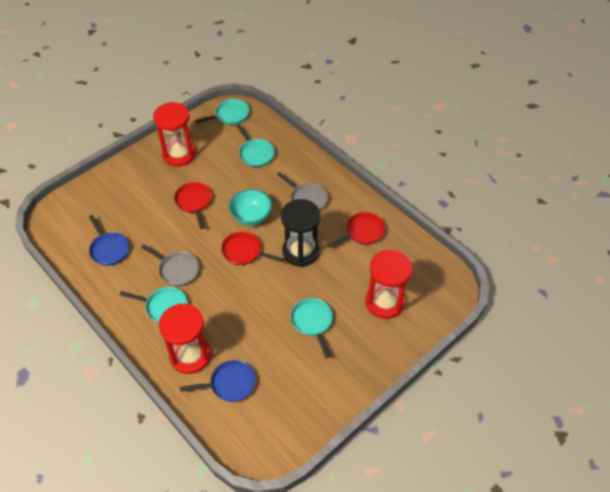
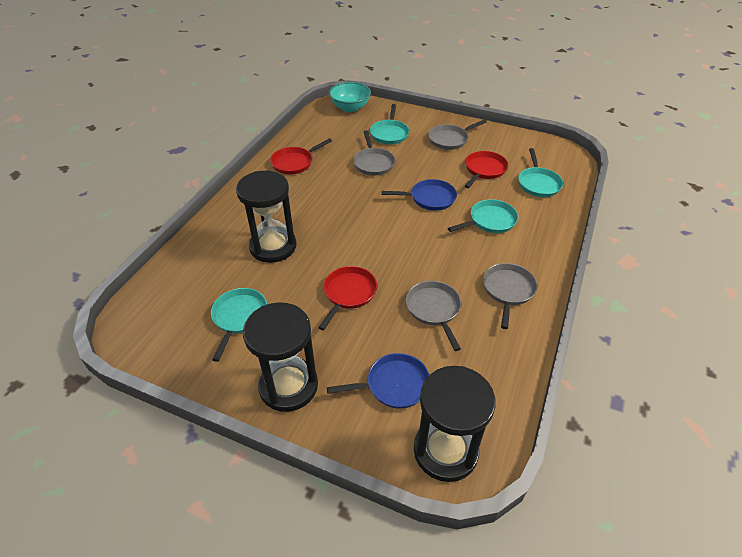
black hourglass: 1 -> 3
grey pan: 2 -> 4
red hourglass: 3 -> 0

